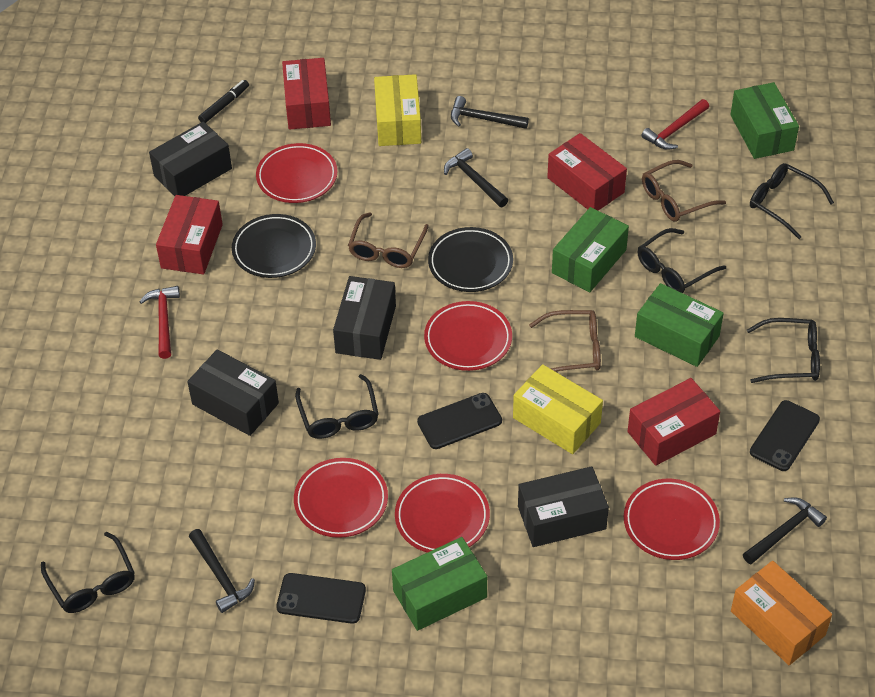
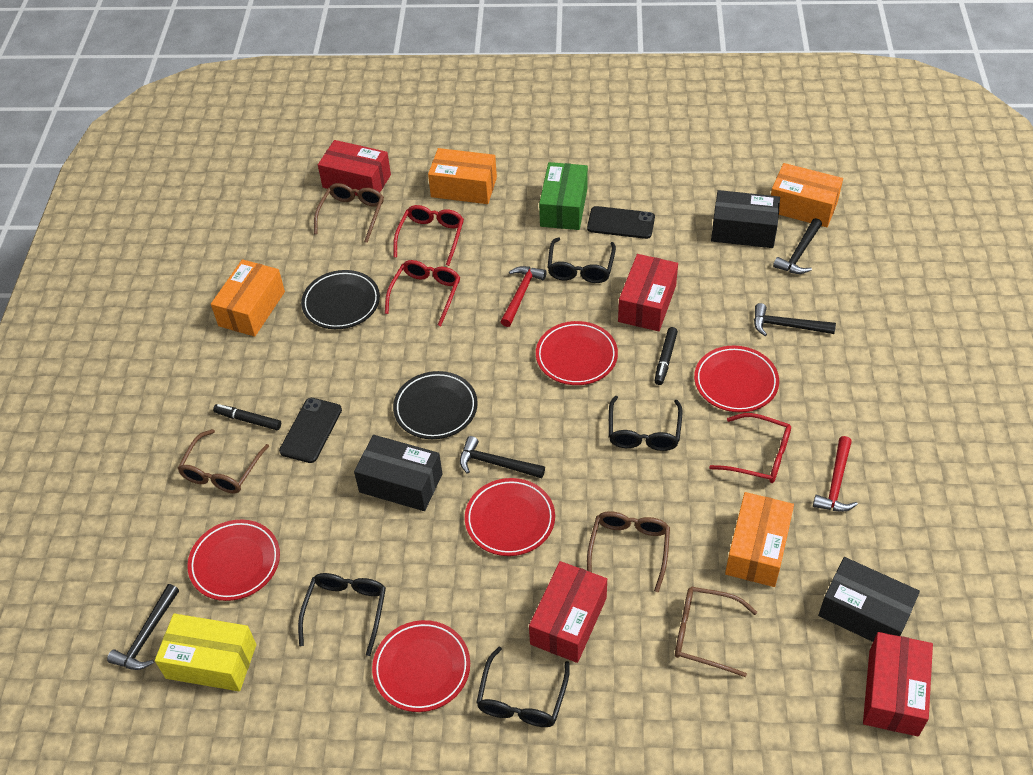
black box: 4 -> 3
black glasses: 5 -> 4
black marker: 1 -> 2
black phone: 3 -> 2
brown glasses: 3 -> 4
green box: 4 -> 1
orange box: 1 -> 4
red glasses: 0 -> 3
yellow box: 2 -> 1

